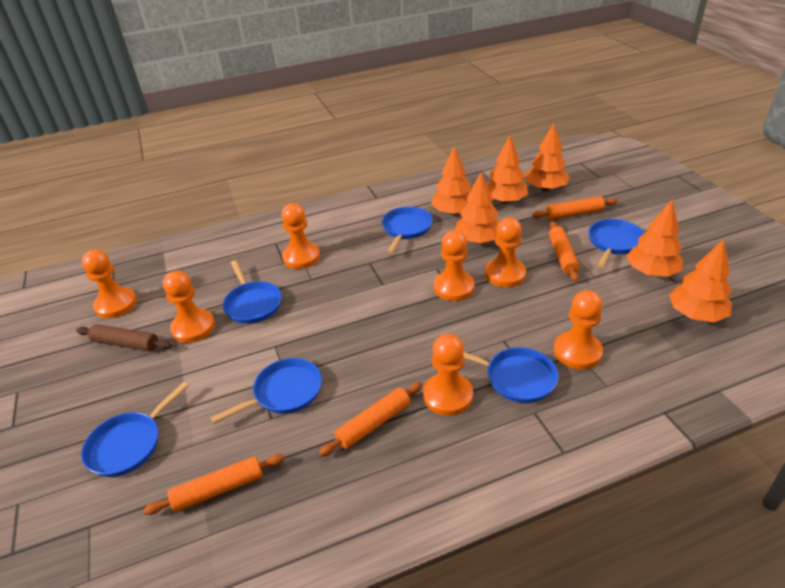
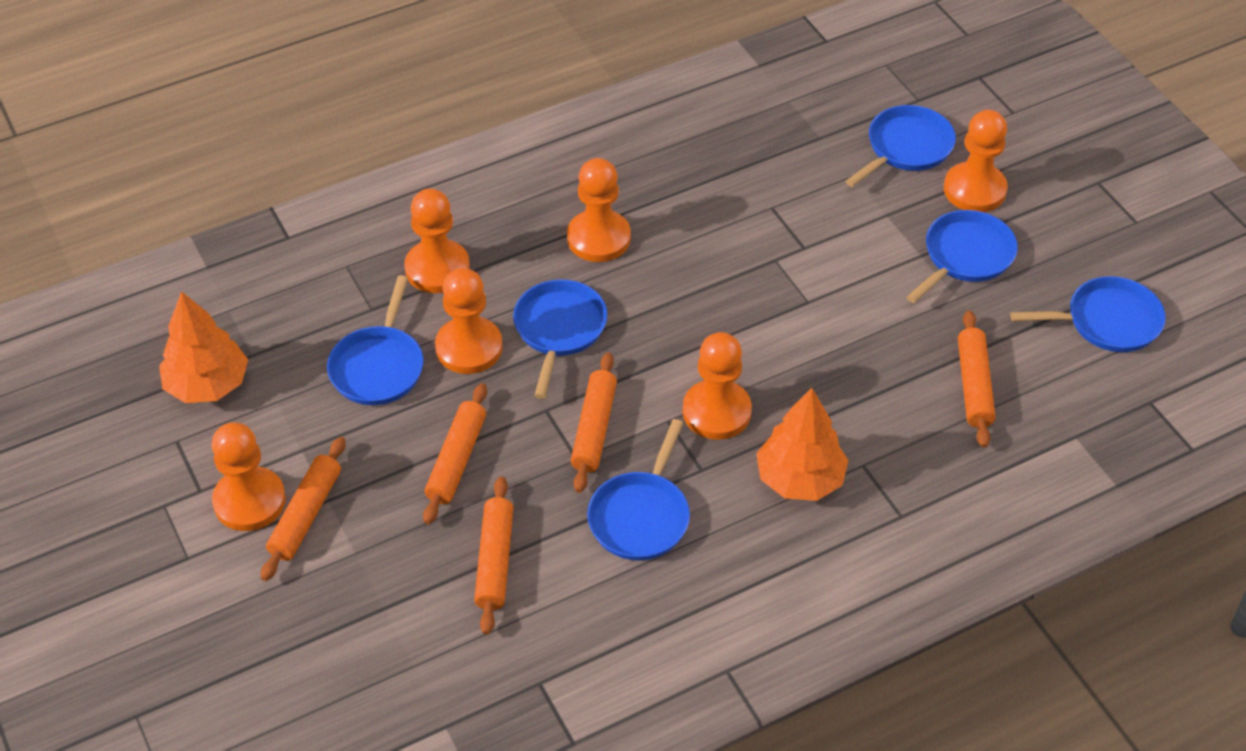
brown rolling pin: 1 -> 0
orange pawn: 7 -> 6
orange rolling pin: 4 -> 5
orange tree: 6 -> 2

